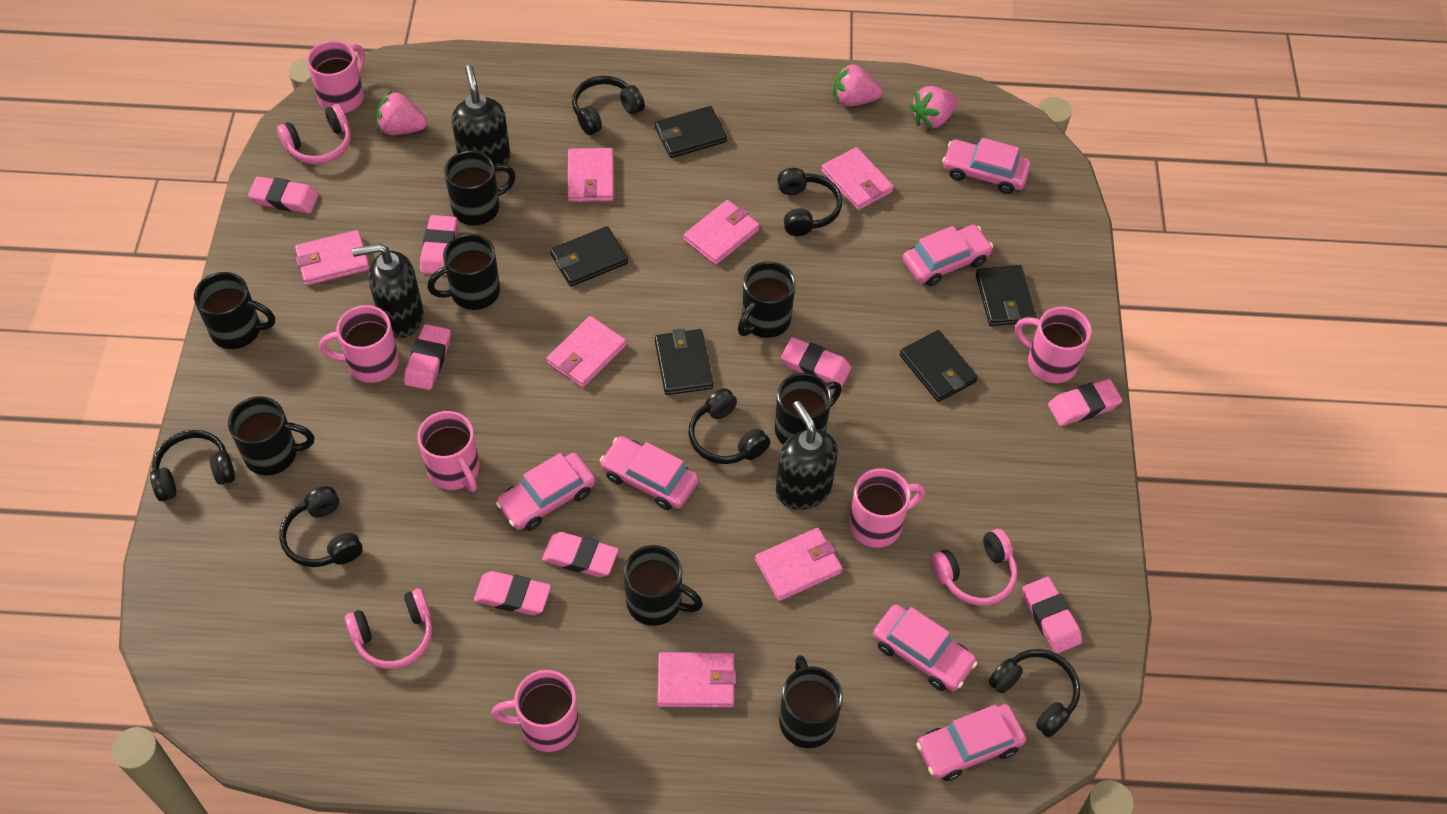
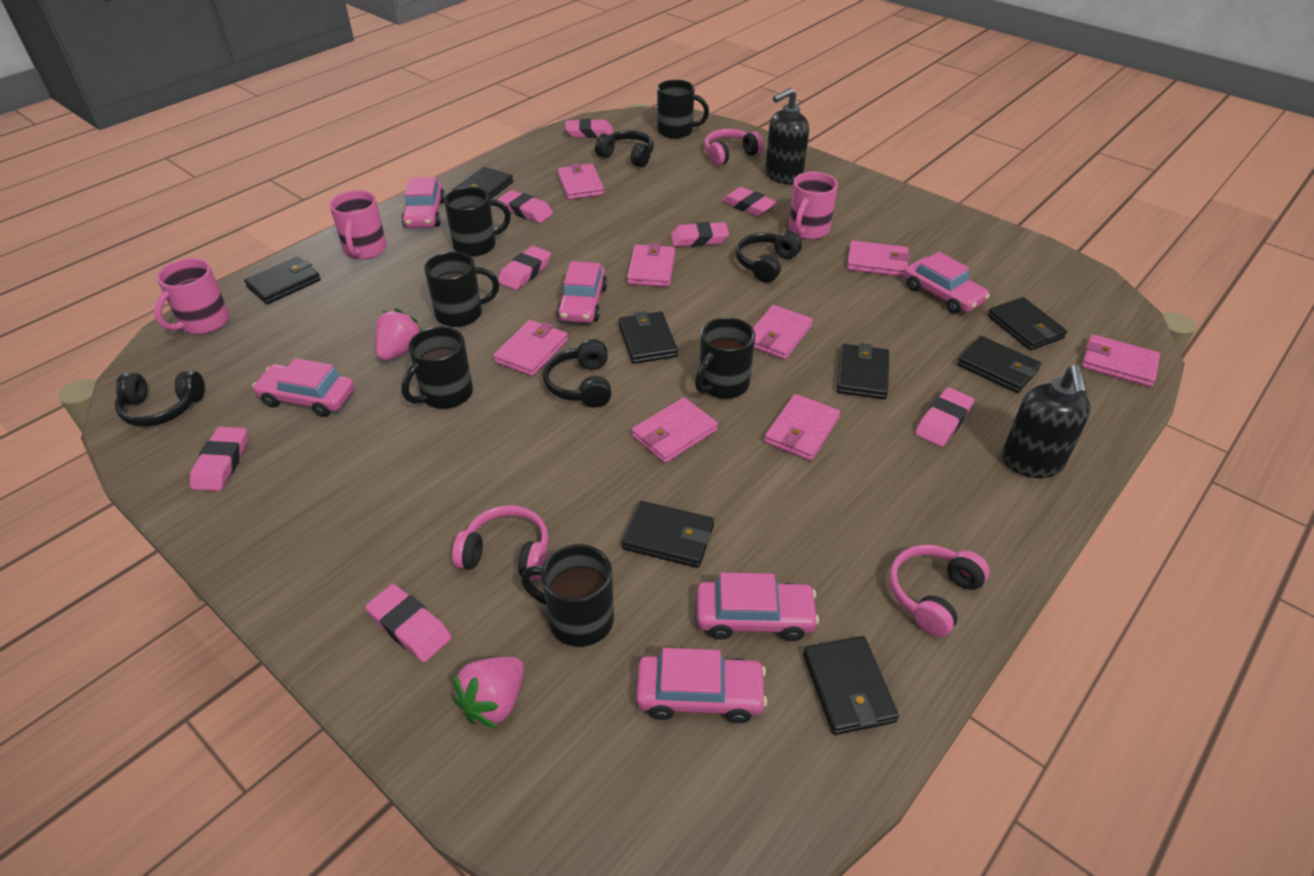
black headphones: 6 -> 4
black mug: 8 -> 6
black soap dispenser: 3 -> 2
black wallet: 5 -> 8
pink mug: 6 -> 3
pink strawberry: 3 -> 2
pink wallet: 7 -> 8

